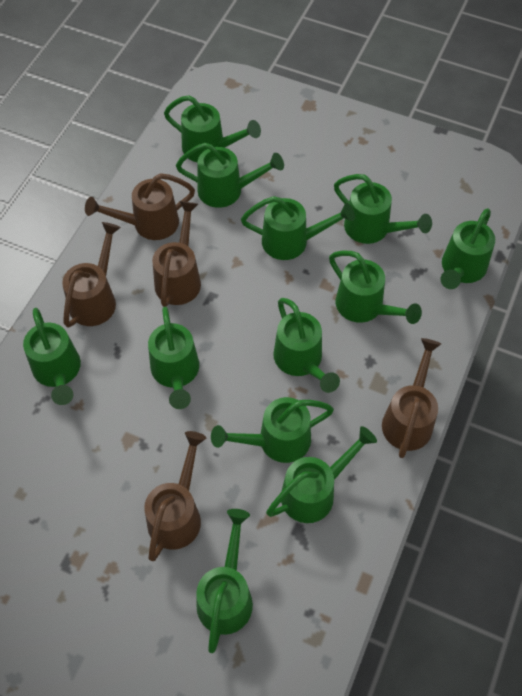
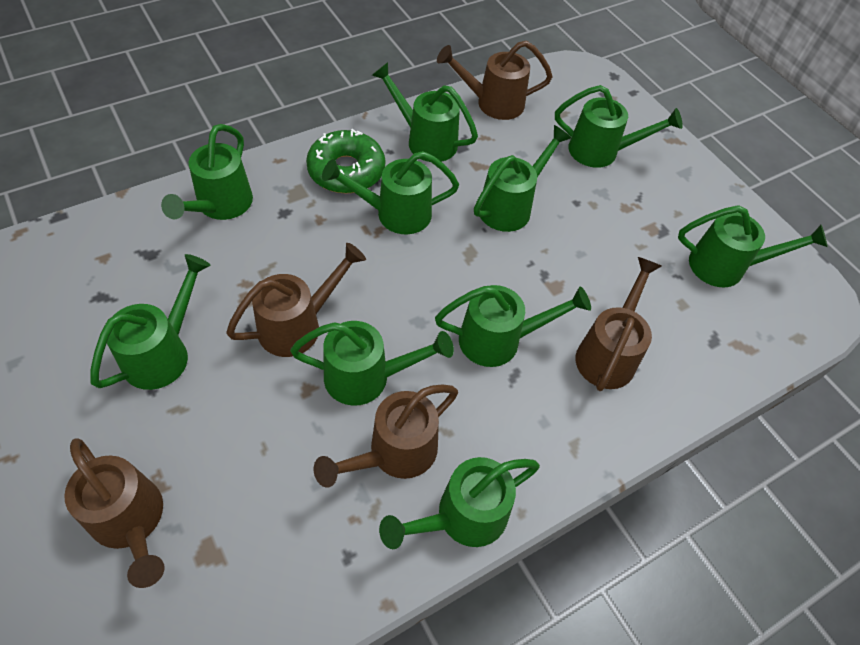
green donut: 0 -> 1
green watering can: 12 -> 10

